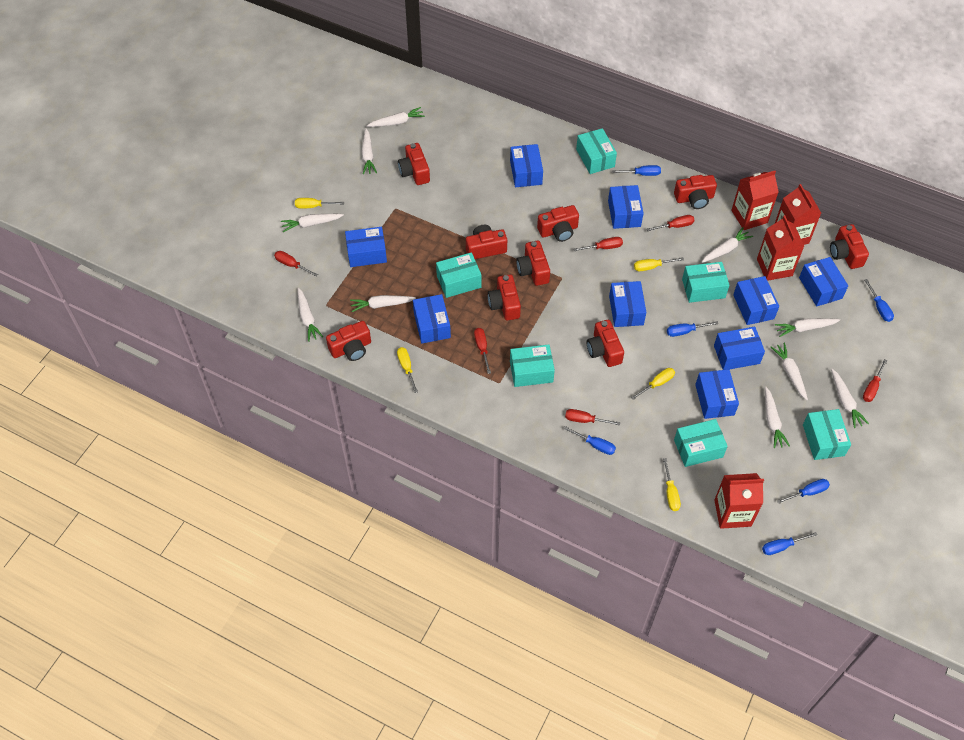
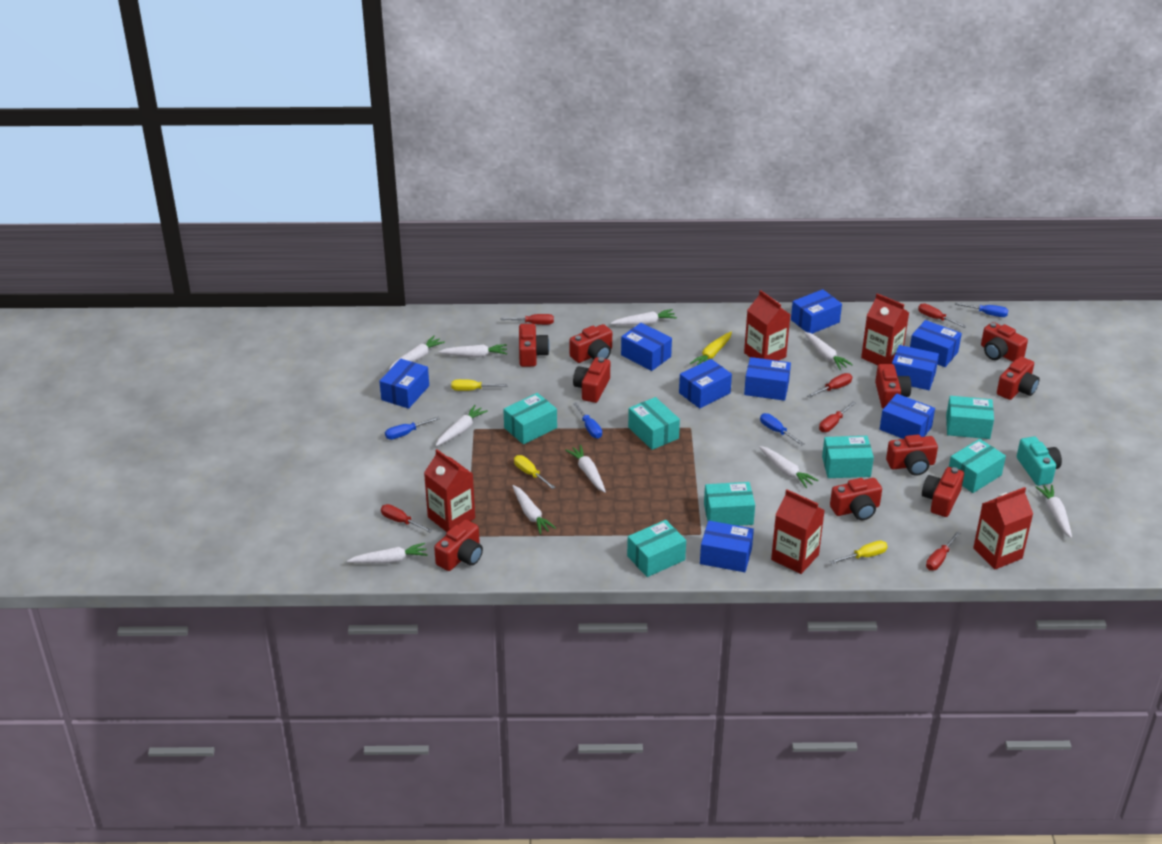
blue screwdriver: 6 -> 4
red camera: 9 -> 10
red carton: 4 -> 5
turquoise box: 6 -> 7
turquoise camera: 0 -> 1
yellow carrot: 0 -> 1
yellow screwdriver: 5 -> 3

